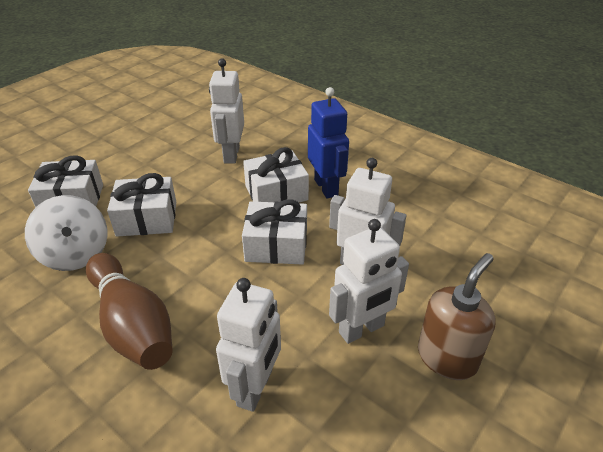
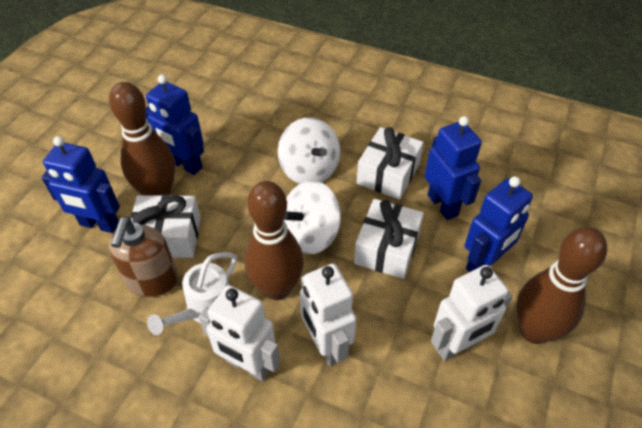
blue robot: 1 -> 4
brown bowling pin: 1 -> 3
white gift: 4 -> 3
white robot: 4 -> 3
white spinning top: 1 -> 2
white watering can: 0 -> 1

